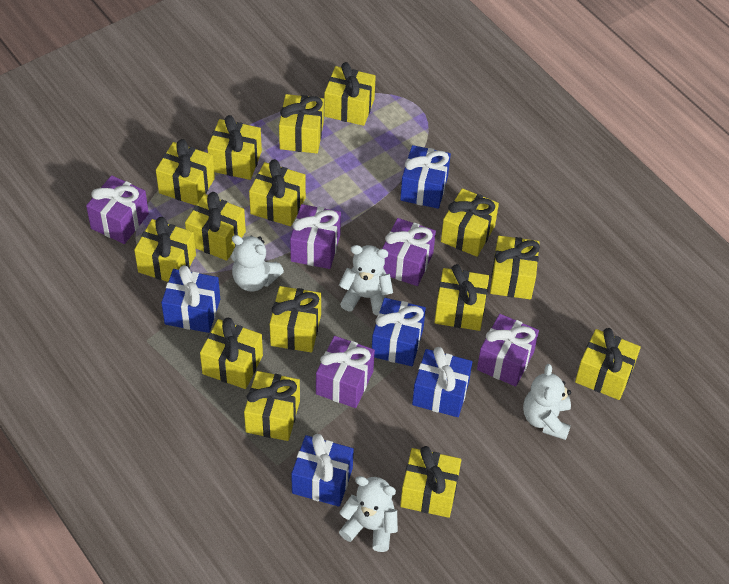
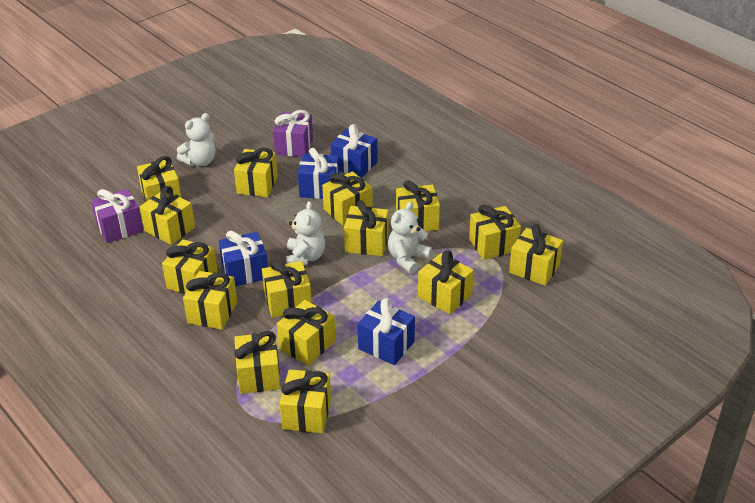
blue gift: 5 -> 4
purple gift: 5 -> 2
white teddy bear: 4 -> 3

